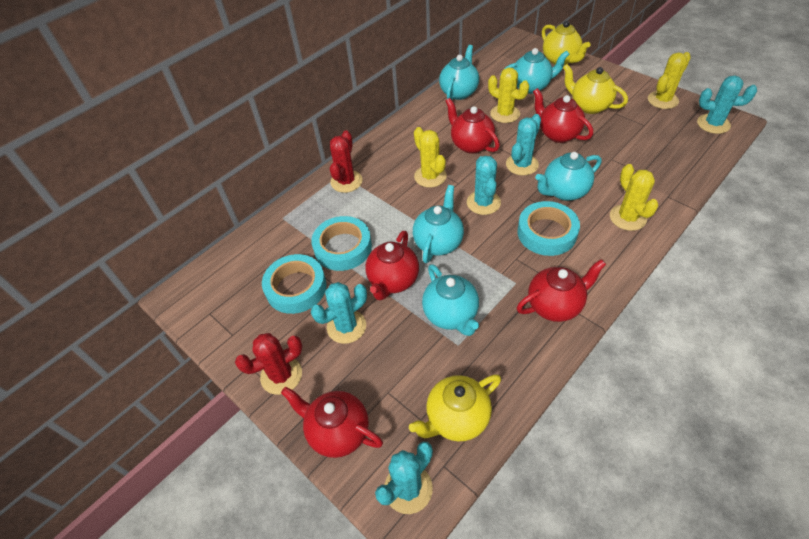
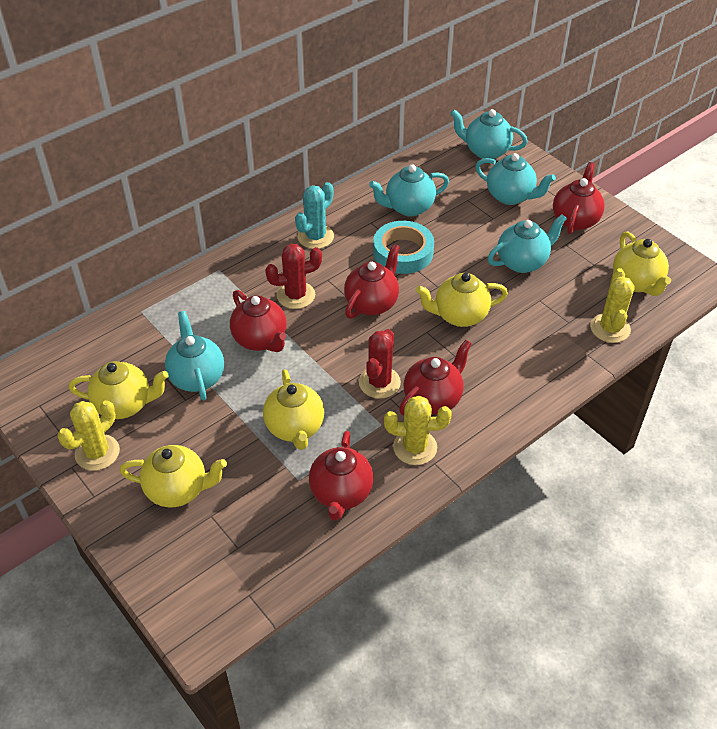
turquoise cactus: 5 -> 1
turquoise tape: 3 -> 1
yellow cactus: 4 -> 3
yellow teapot: 3 -> 5

